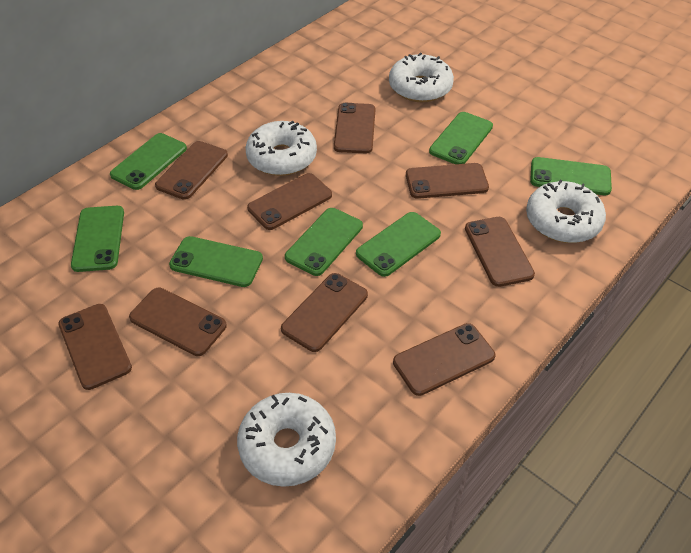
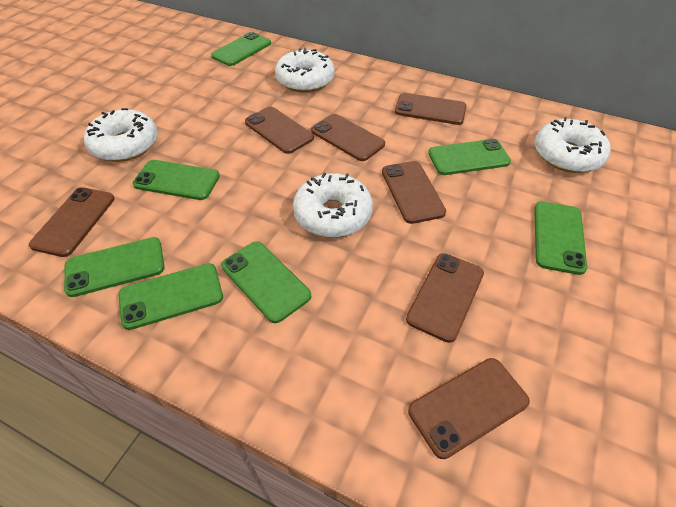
brown phone: 9 -> 7

